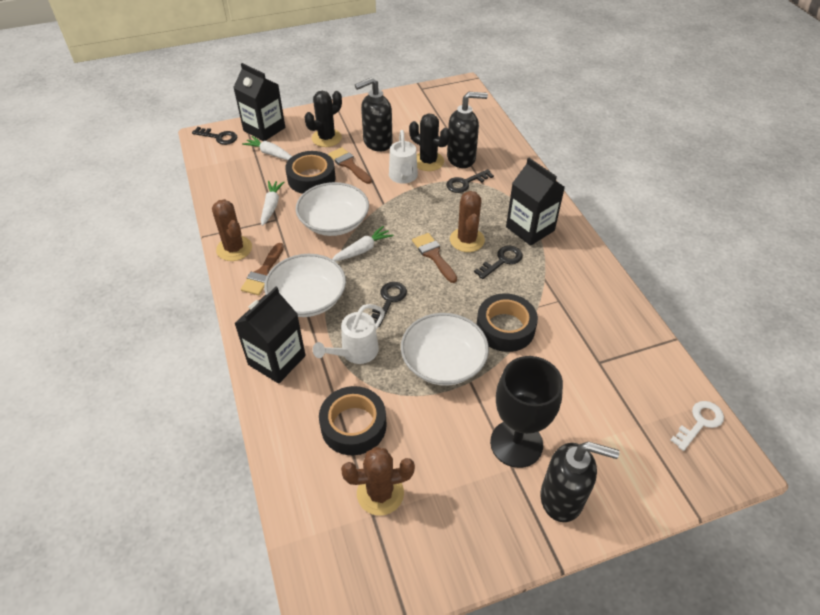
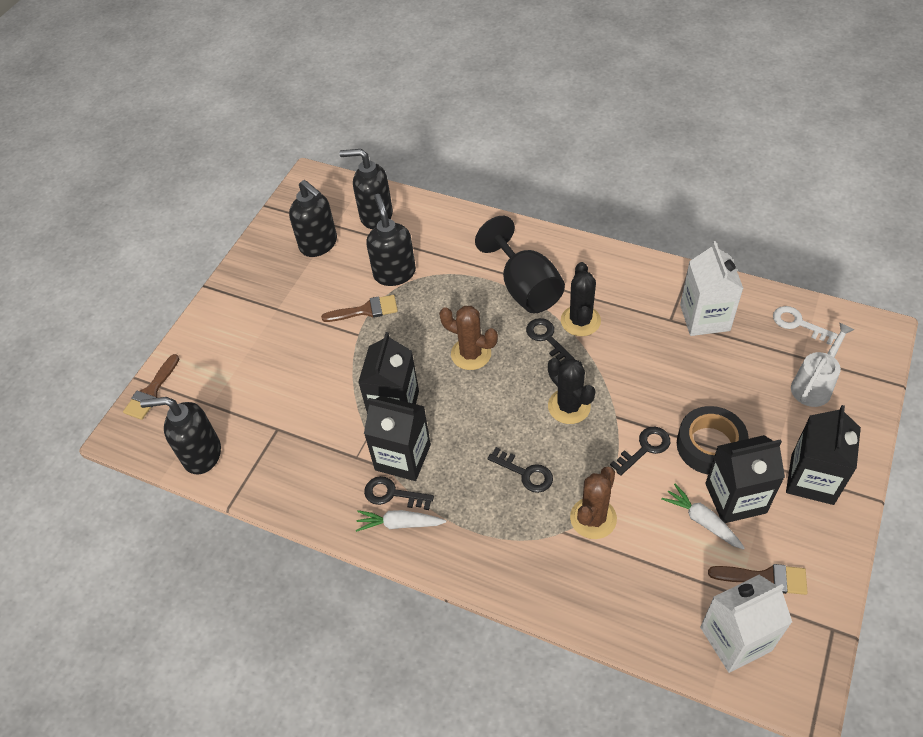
black carton: 3 -> 4
black soap dispenser: 3 -> 4
black tape: 3 -> 1
brown cactus: 3 -> 2
white bowl: 3 -> 0
white carrot: 3 -> 2
white carton: 0 -> 2
white watering can: 2 -> 1

